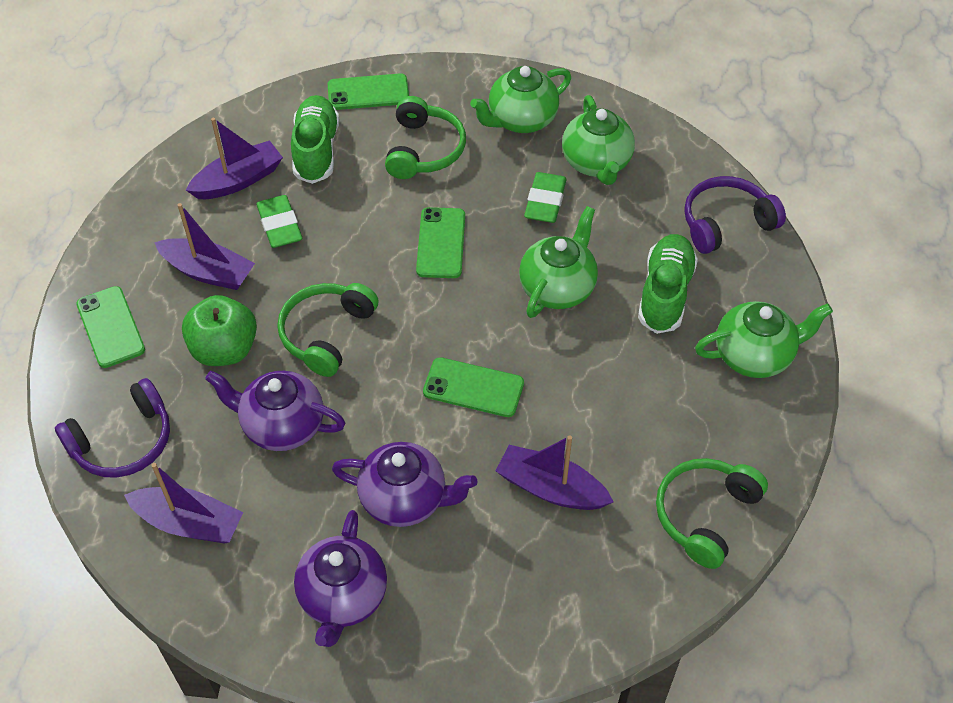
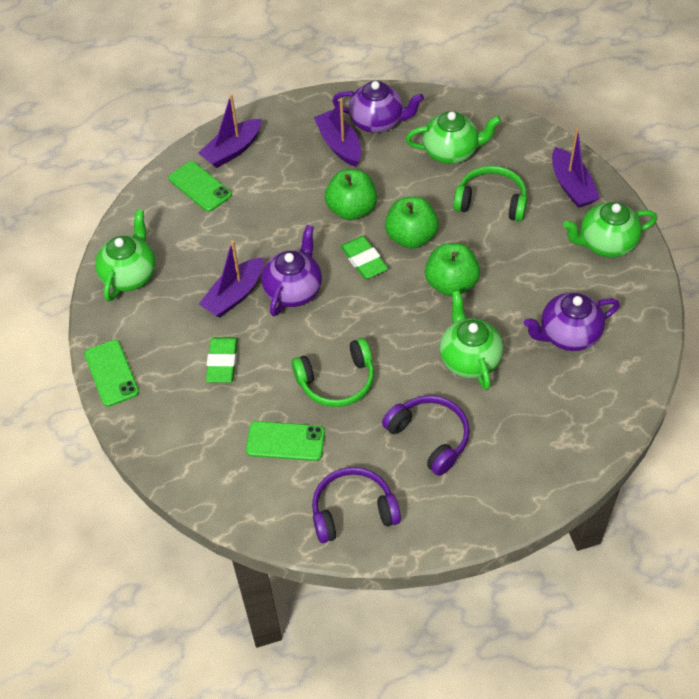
green apple: 1 -> 3
green headphones: 3 -> 2
green phone: 4 -> 3
green shoe: 2 -> 0

